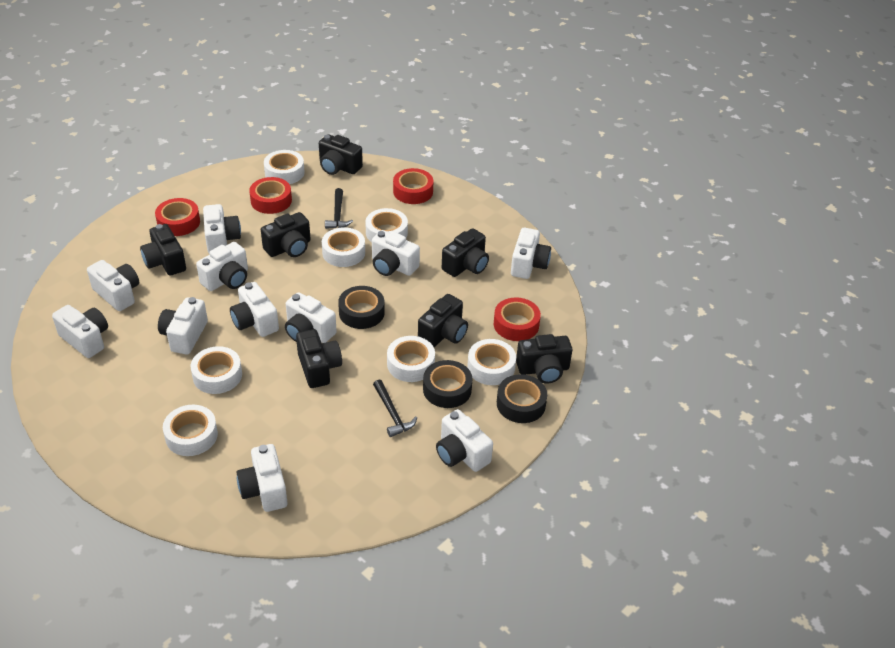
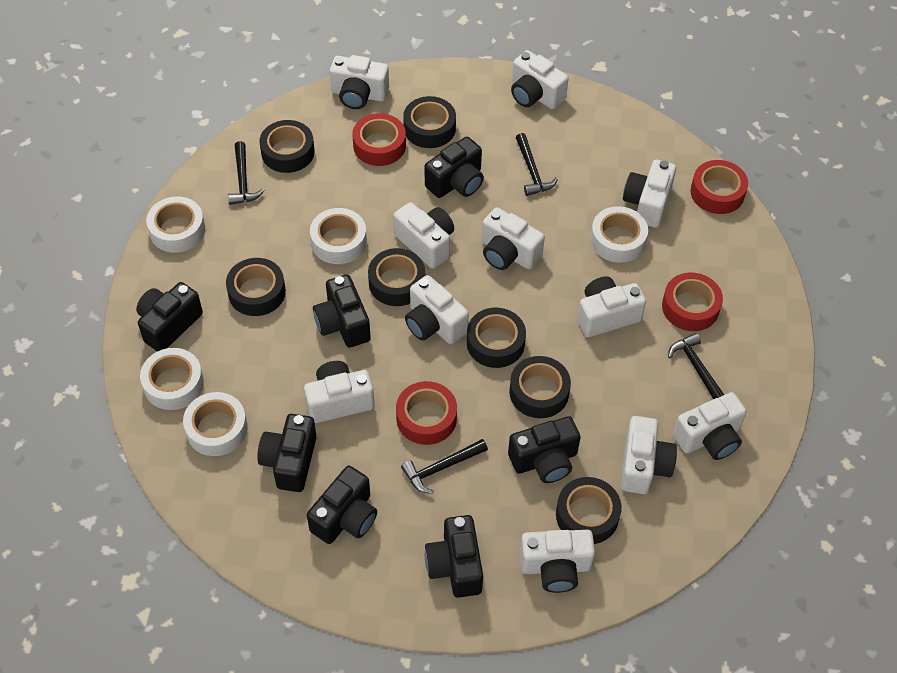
black hammer: 2 -> 4
black tape: 3 -> 7
white tape: 7 -> 5

